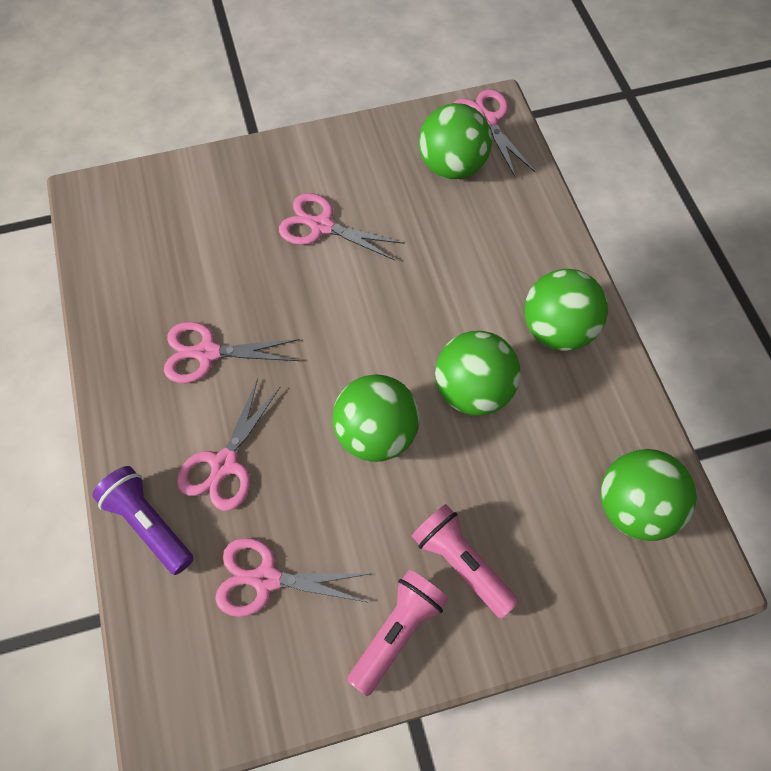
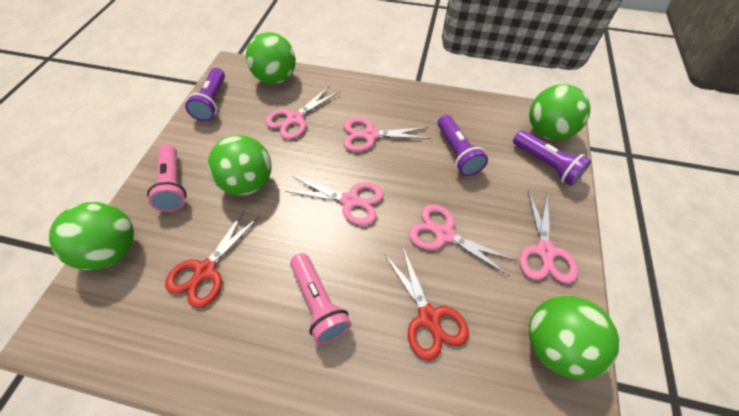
purple flashlight: 1 -> 3
red scissors: 0 -> 2

